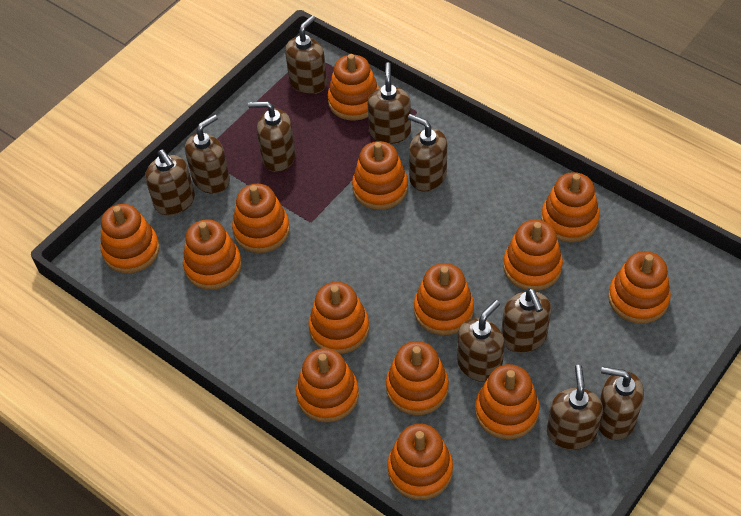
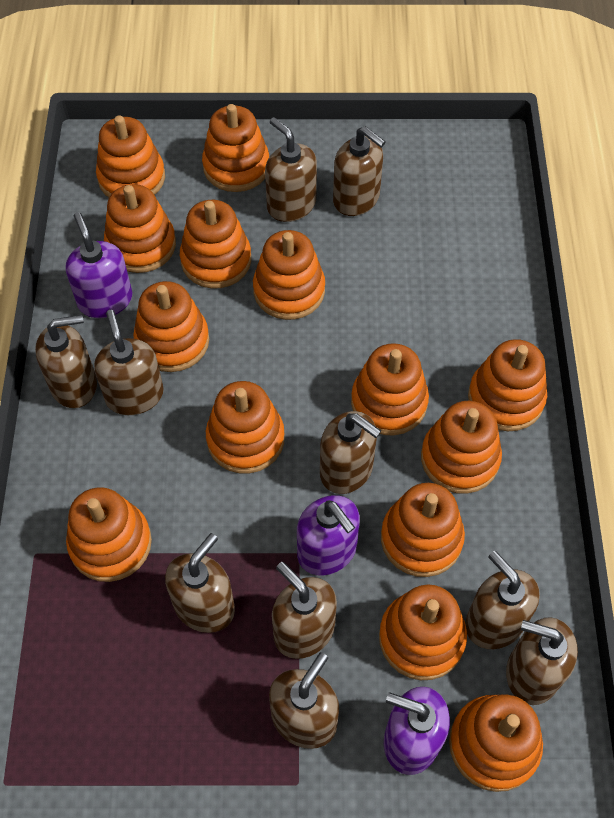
purple soap dispenser: 0 -> 3

